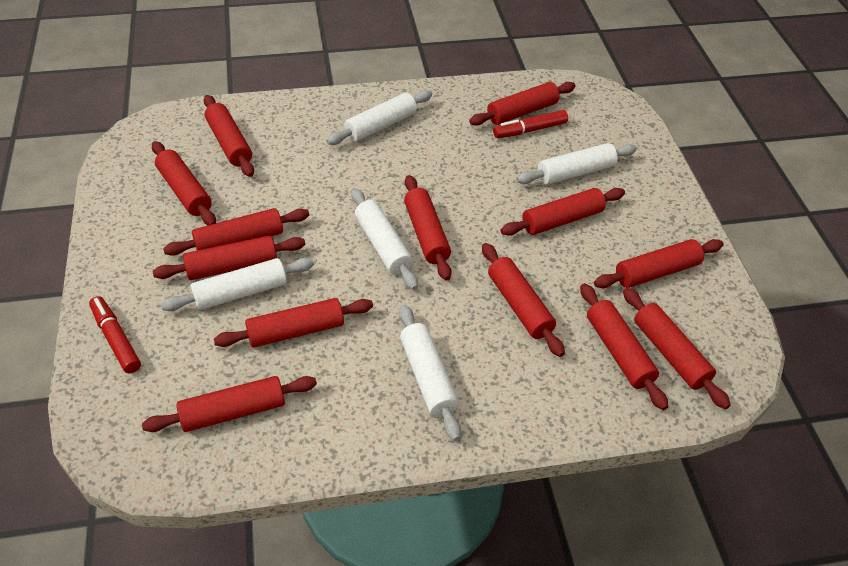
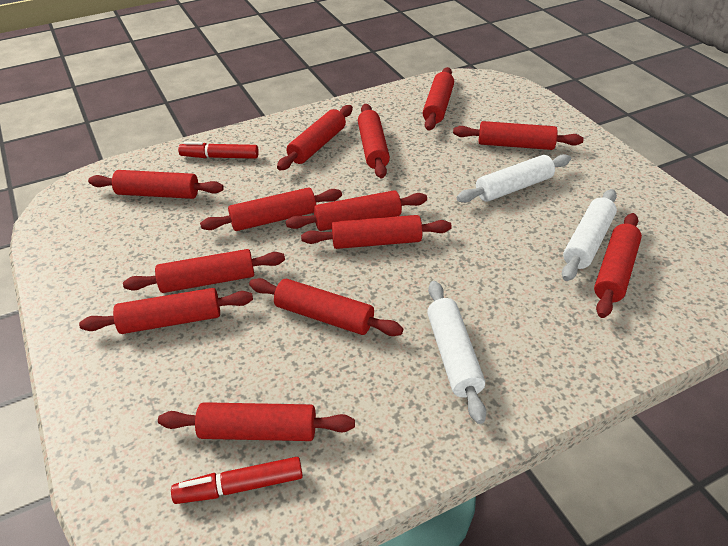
white rolling pin: 5 -> 3

